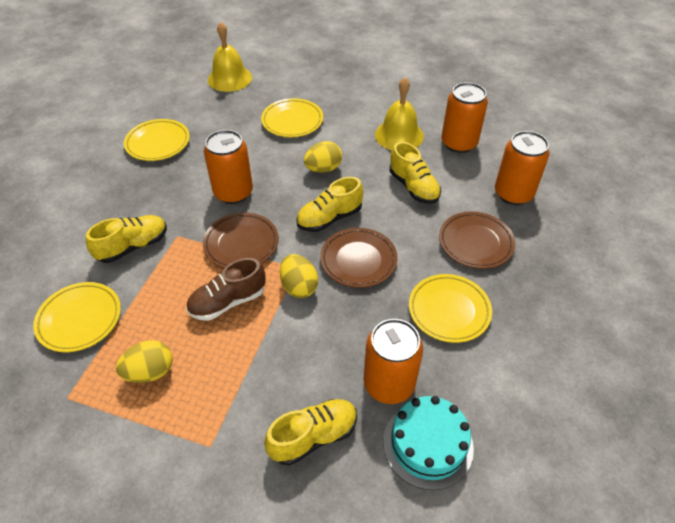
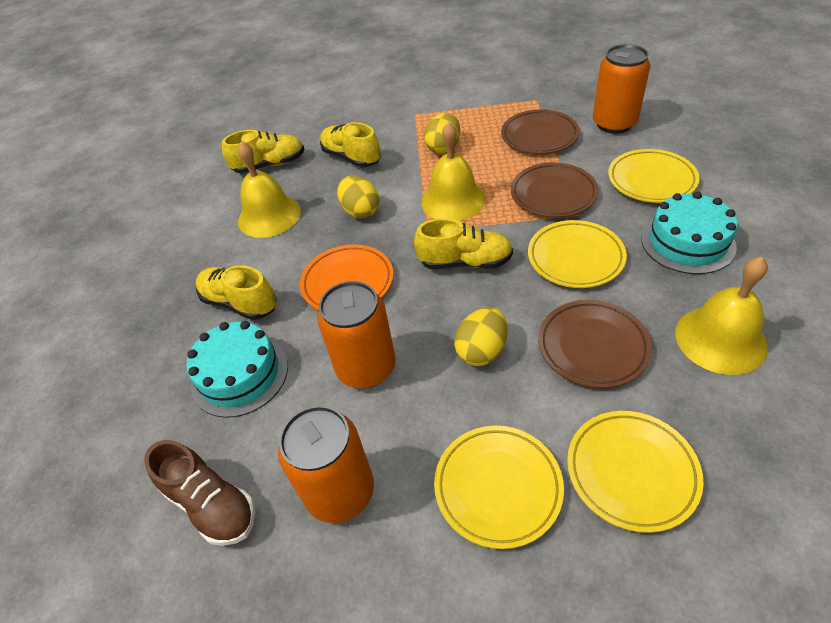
orange can: 4 -> 3
orange plate: 0 -> 1
turquoise cake: 1 -> 2
yellow bell: 2 -> 3

